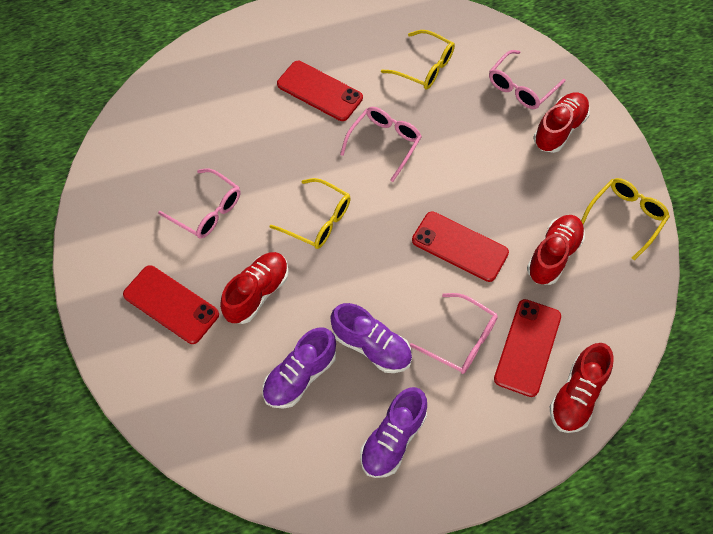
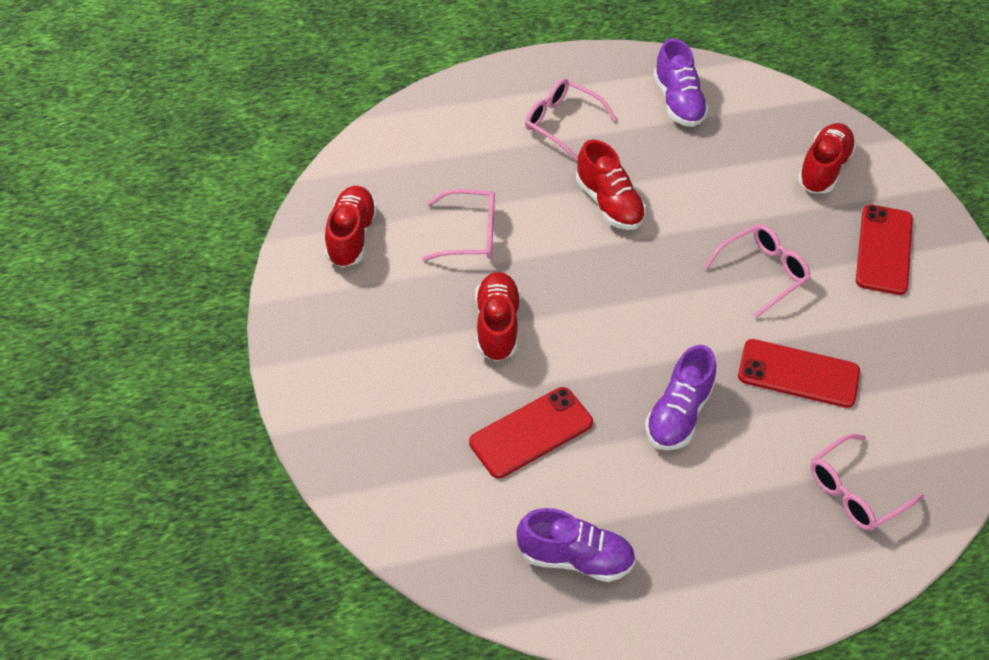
red phone: 4 -> 3
yellow glasses: 3 -> 0

